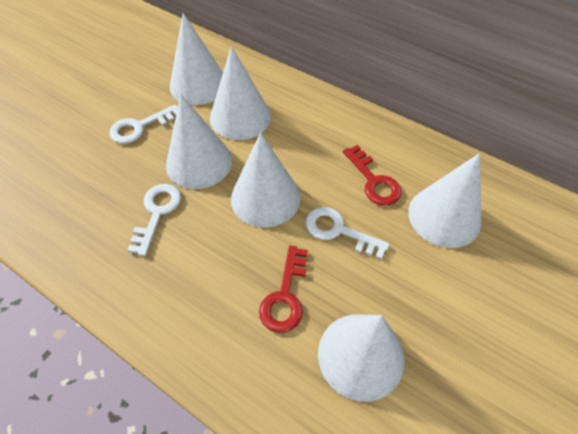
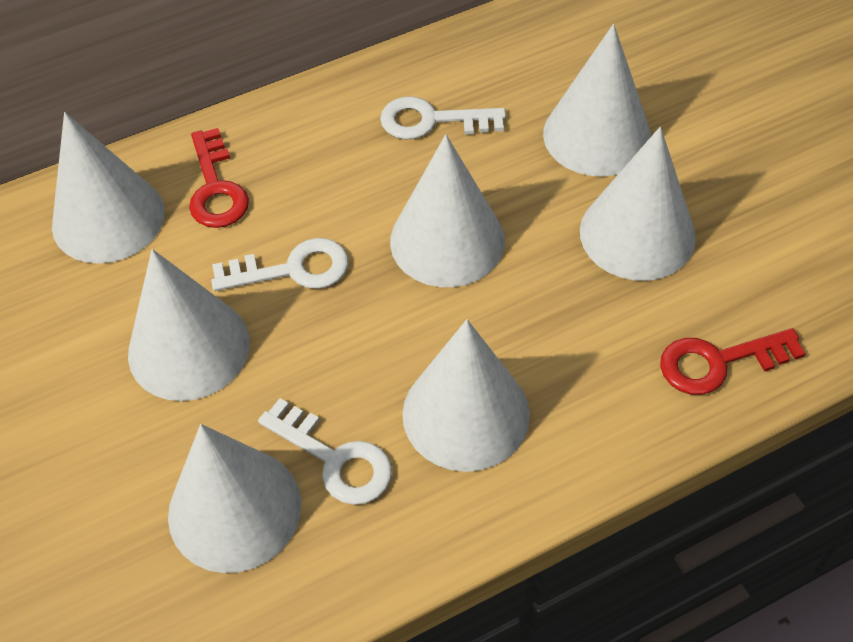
white cone: 6 -> 7

